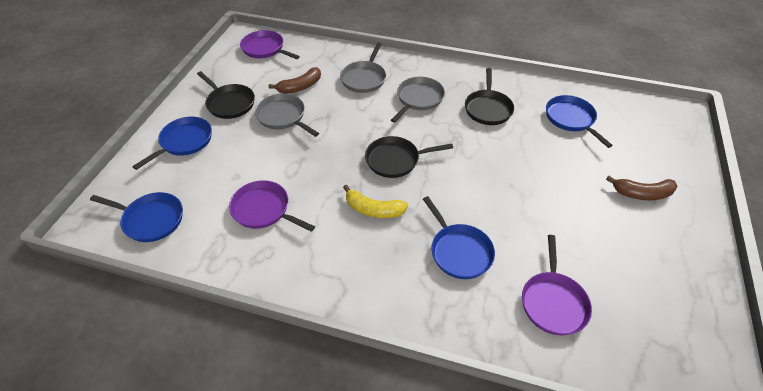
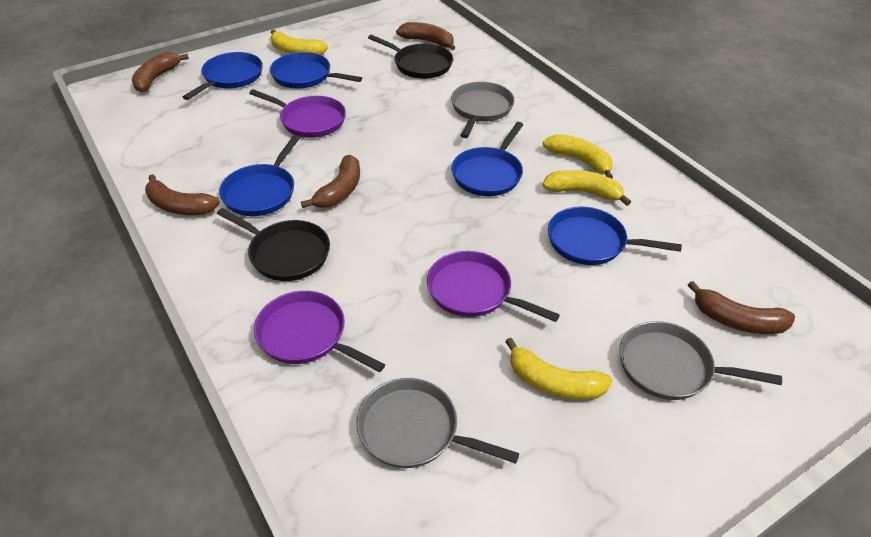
black pan: 3 -> 2
blue pan: 4 -> 5
brown banana: 2 -> 5
yellow banana: 1 -> 4

